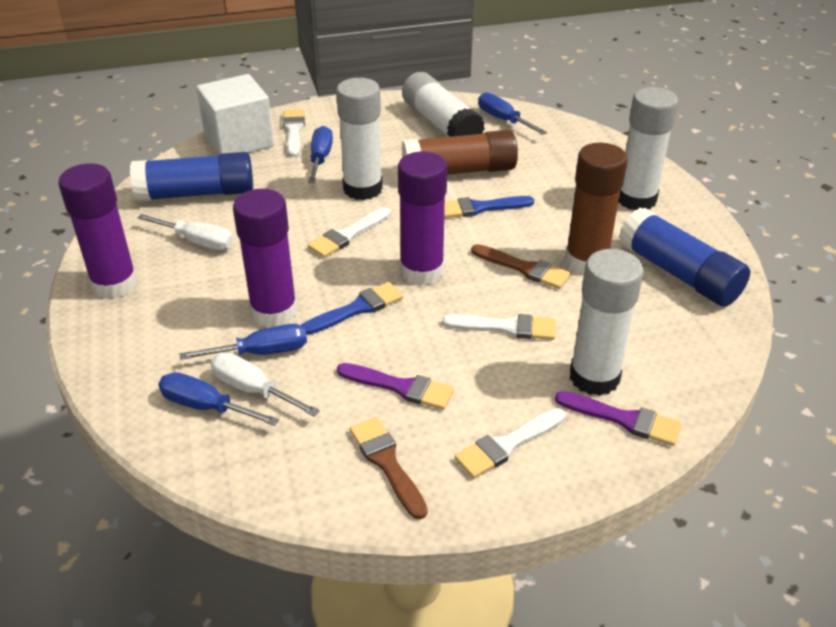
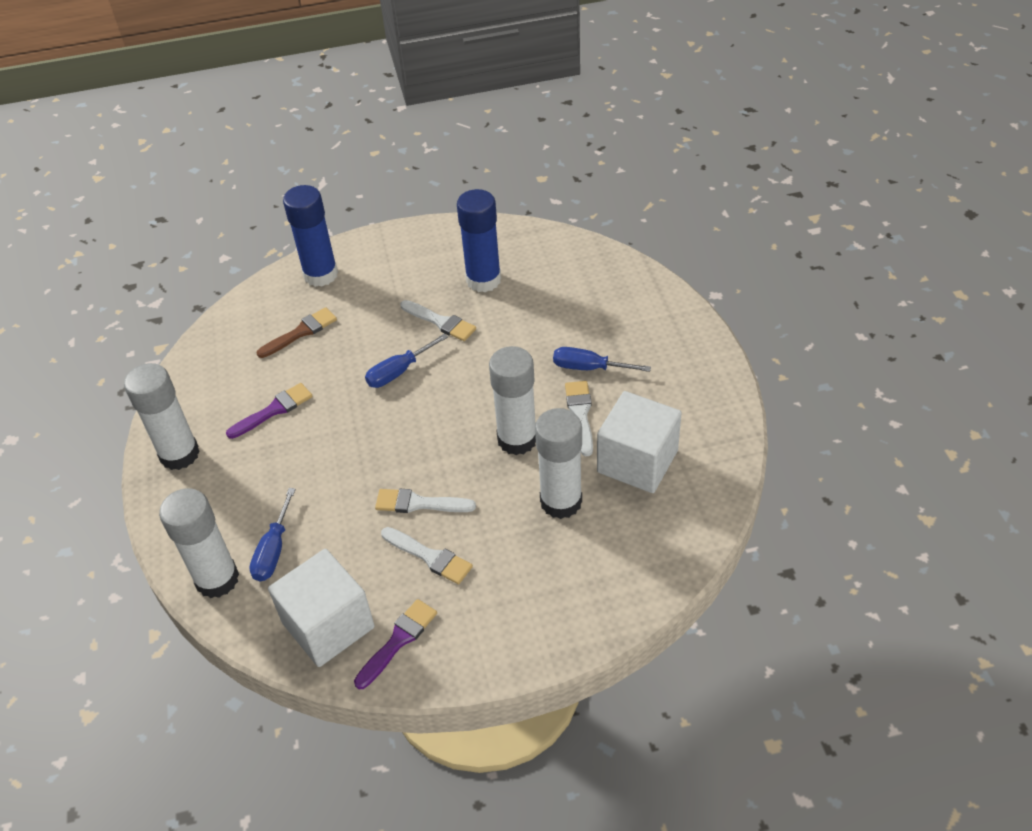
blue brush: 2 -> 0
blue screwdriver: 4 -> 3
brown brush: 2 -> 1
brown glue stick: 2 -> 0
purple glue stick: 3 -> 0
white cube: 1 -> 2
white screwdriver: 2 -> 0

